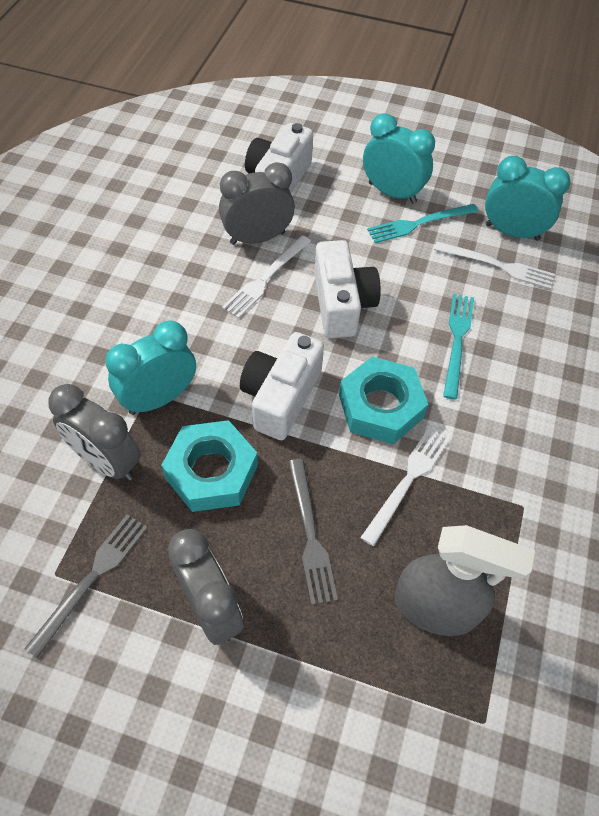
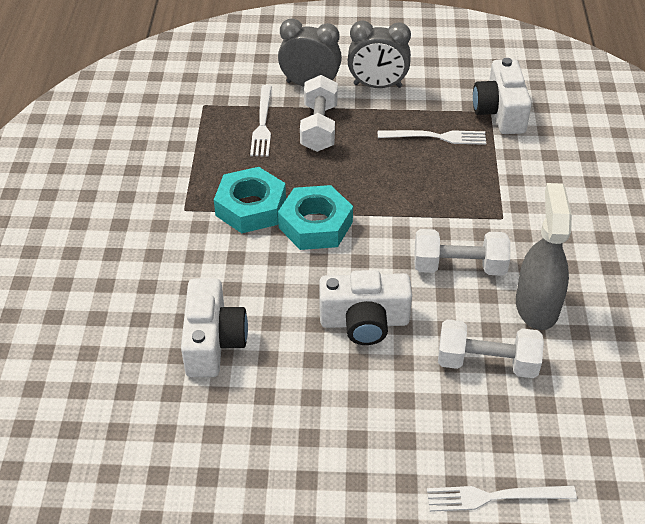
grey clock: 3 -> 2
grey fork: 2 -> 0
turquoise clock: 3 -> 0
turquoise fork: 2 -> 0
white dumbbell: 0 -> 3

